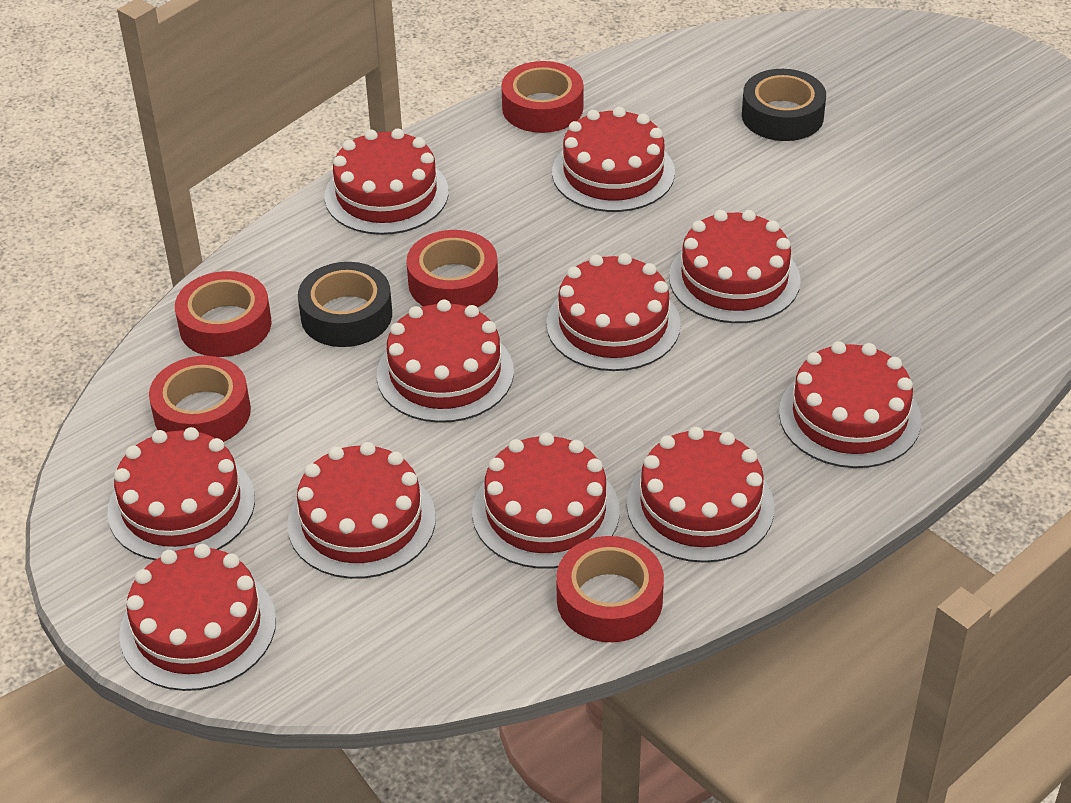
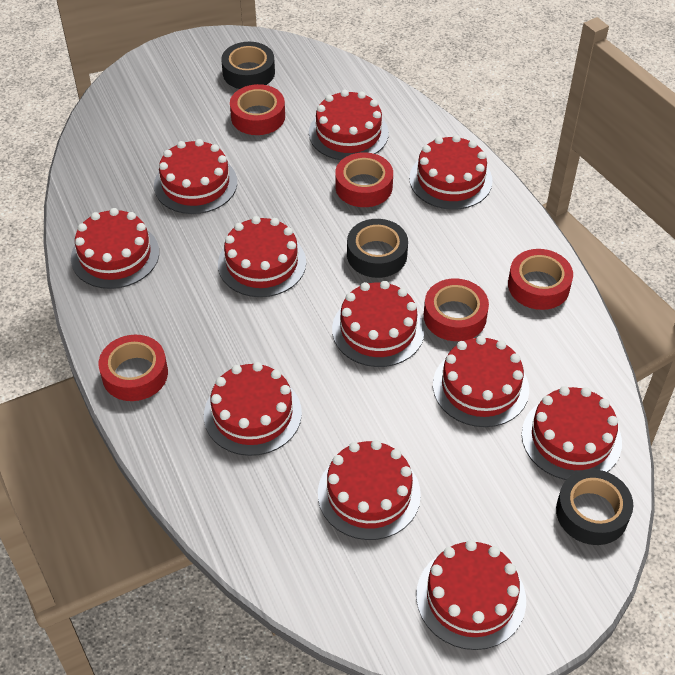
black tape: 2 -> 3

